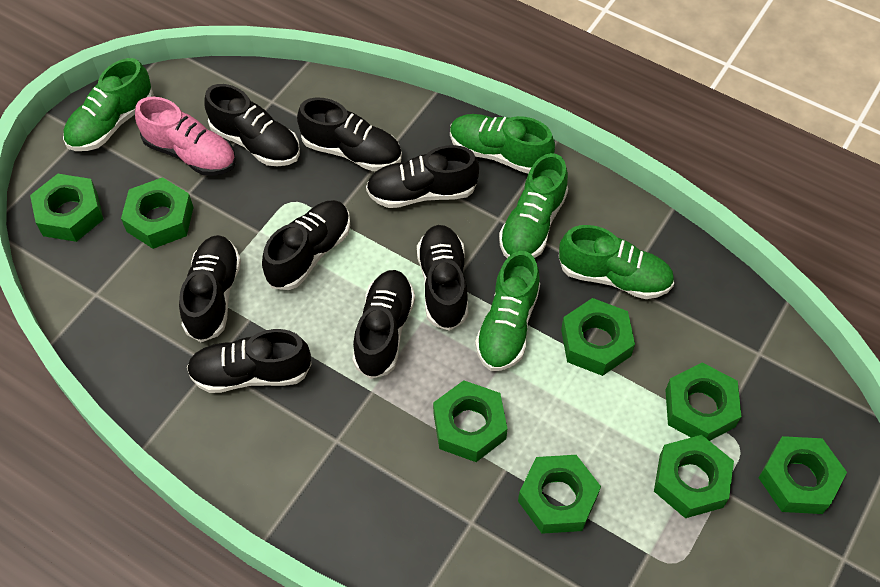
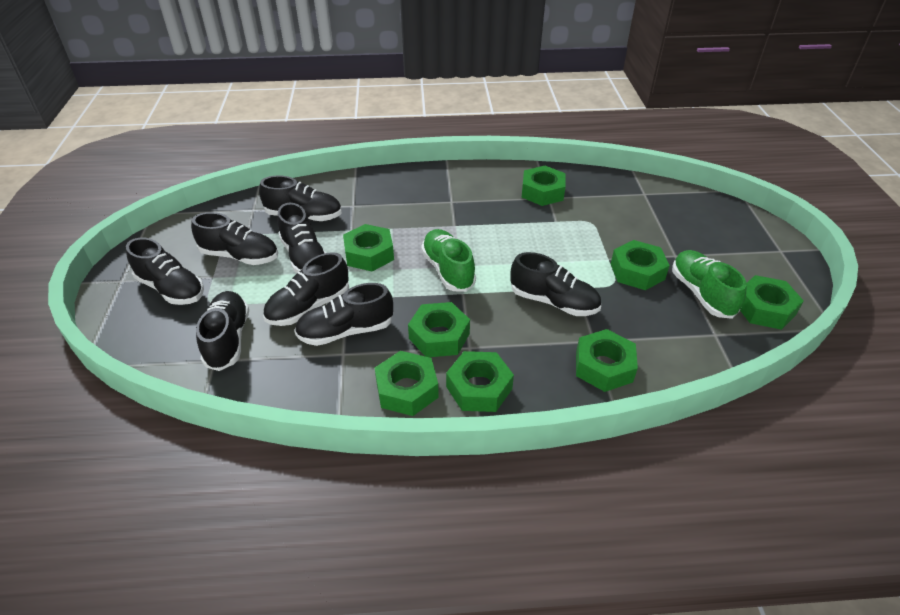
green shoe: 5 -> 2
pink shoe: 1 -> 0

